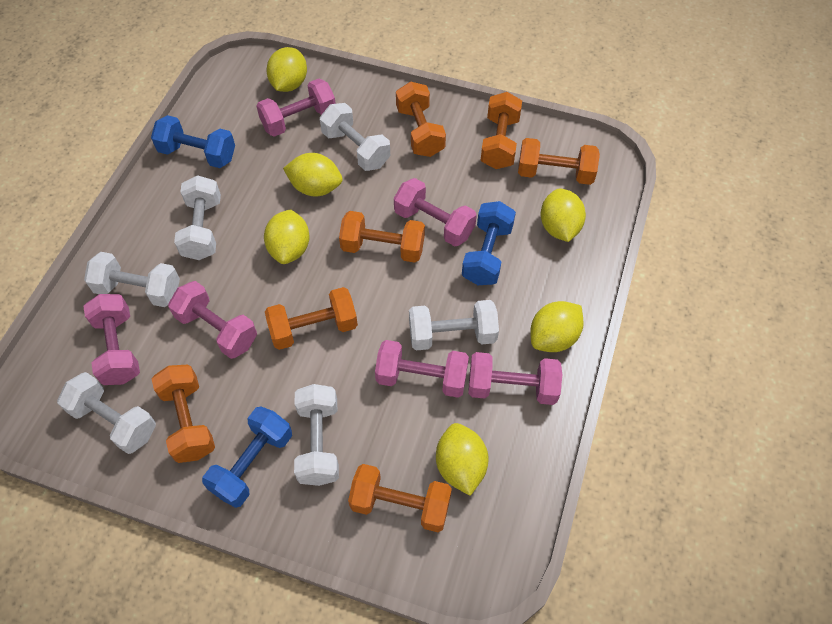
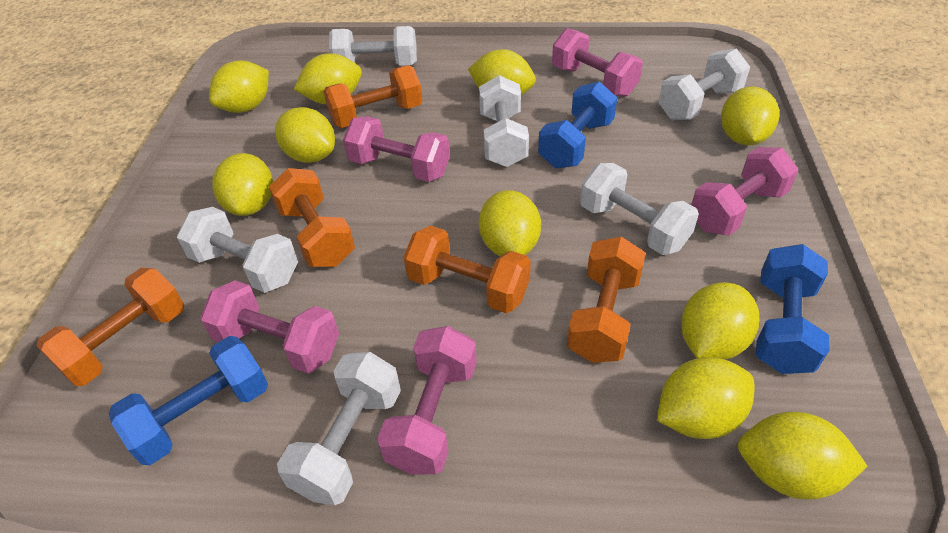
orange dumbbell: 7 -> 5
pink dumbbell: 6 -> 5
yellow lemon: 6 -> 10

